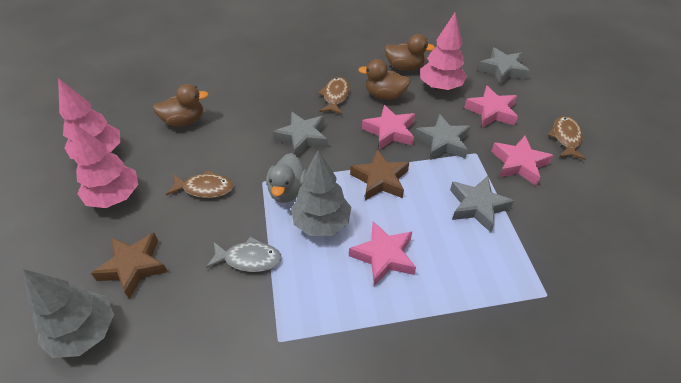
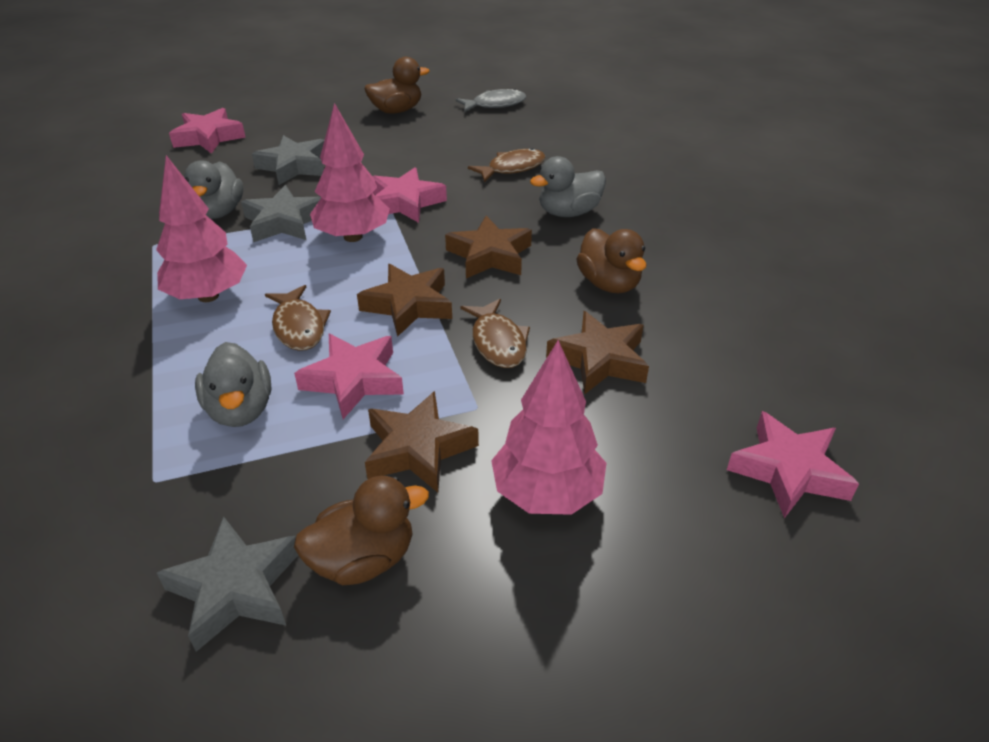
brown star: 2 -> 4
grey duck: 1 -> 3
grey star: 4 -> 3
grey tree: 2 -> 0

